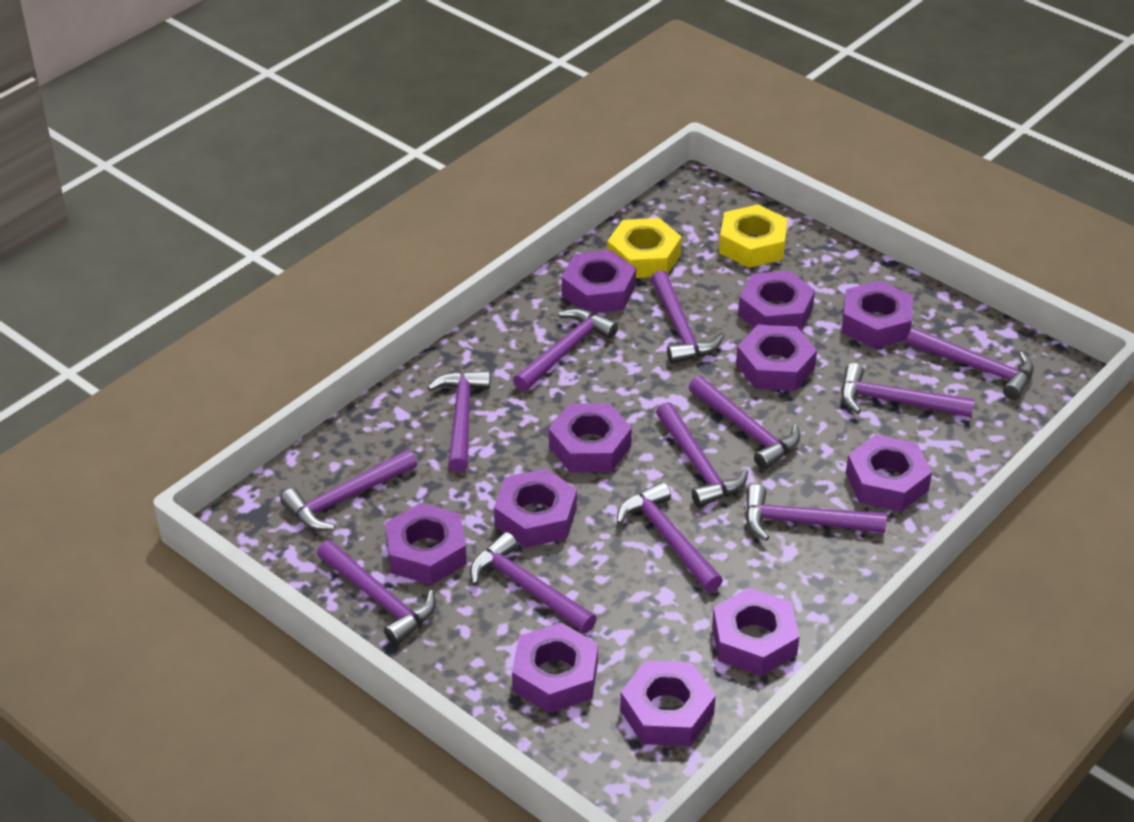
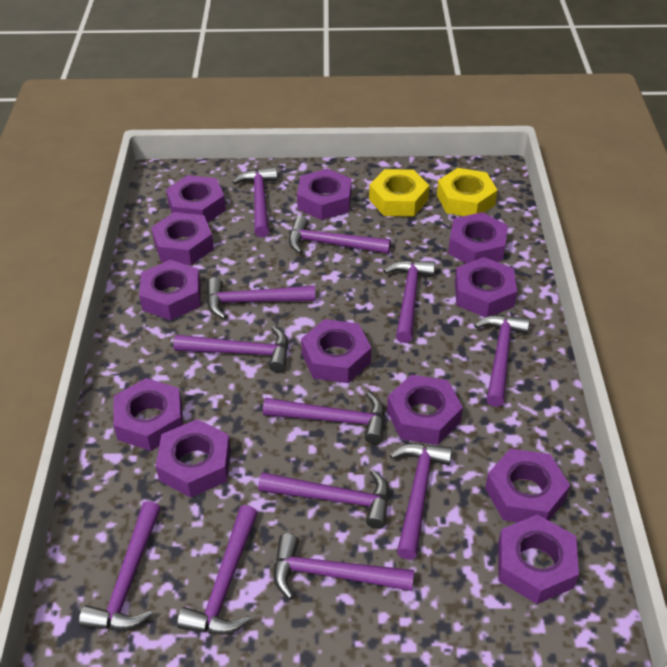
purple nut: 11 -> 12

